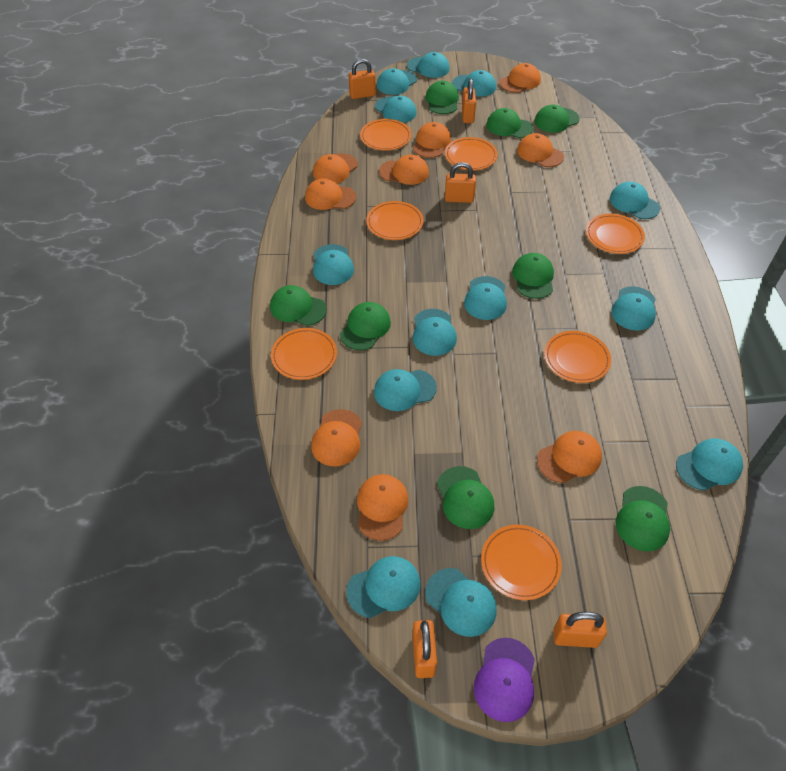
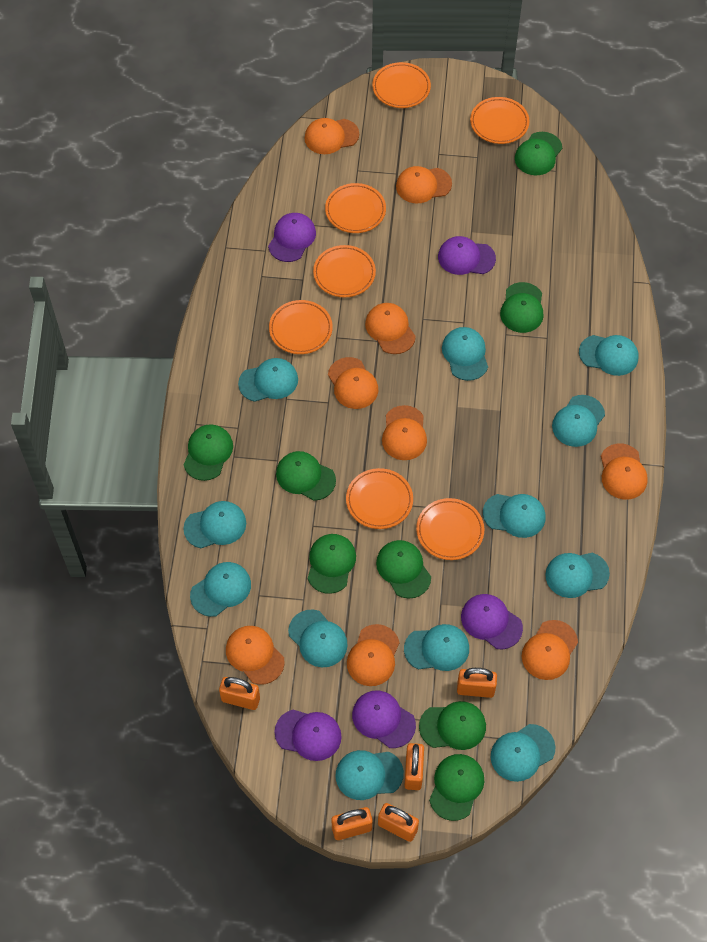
purple cap: 1 -> 5
turquoise cap: 13 -> 12

